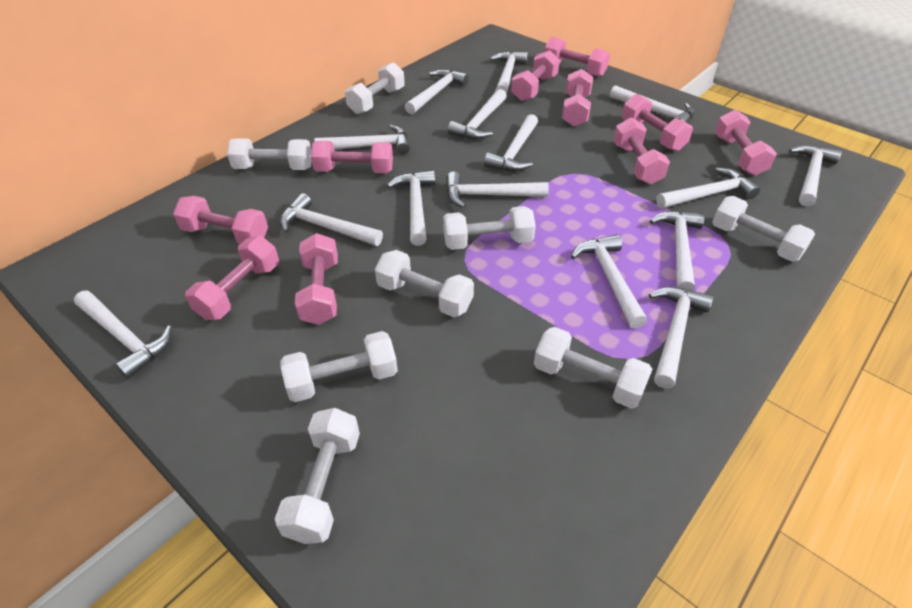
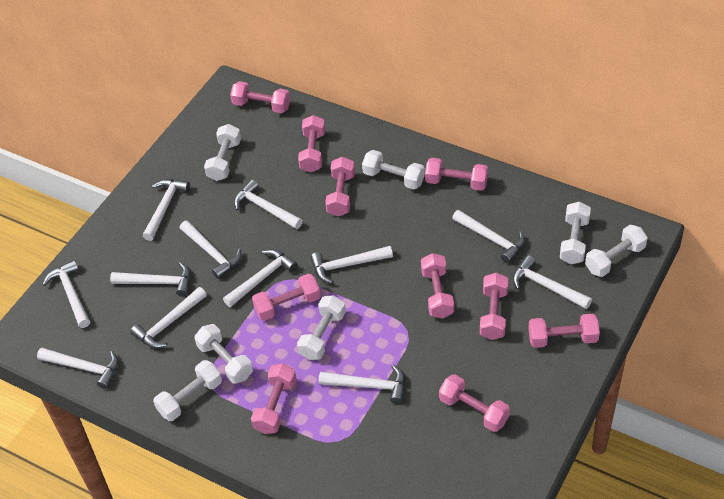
white dumbbell: 8 -> 7
white hammer: 15 -> 12

